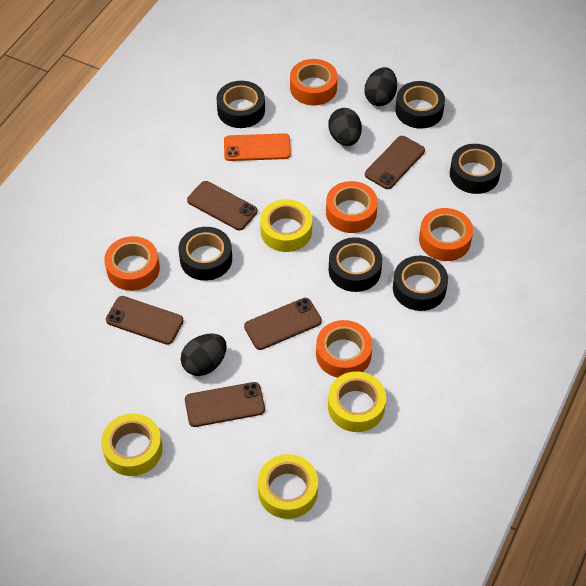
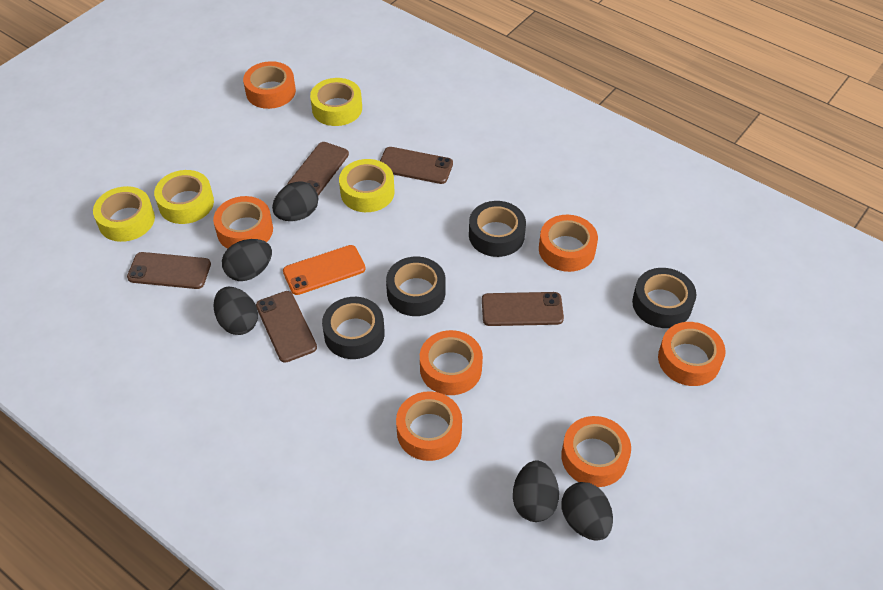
black egg: 3 -> 5
black tape: 6 -> 4
orange tape: 5 -> 7

